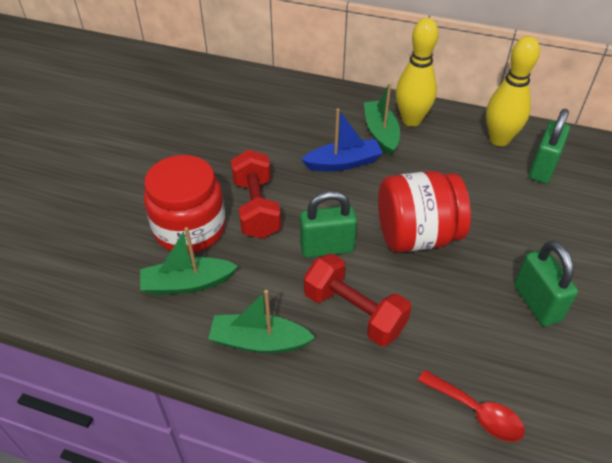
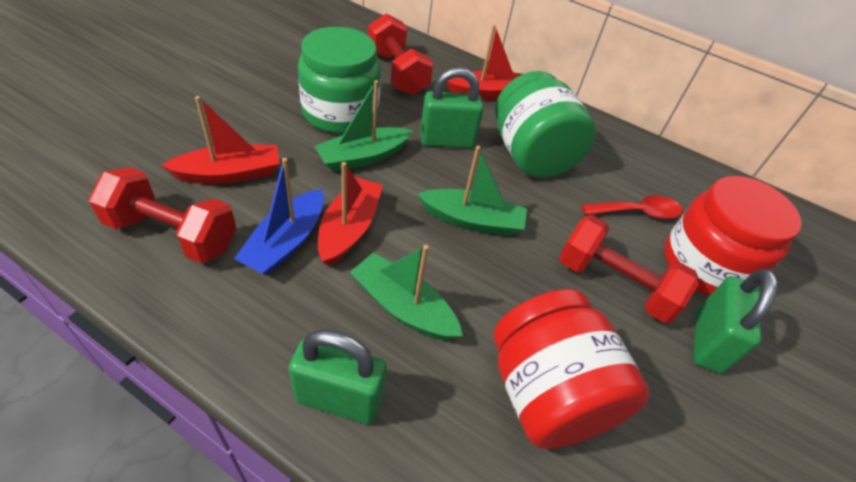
green jar: 0 -> 2
red boat: 0 -> 3
red dumbbell: 2 -> 3
yellow bowling pin: 2 -> 0

